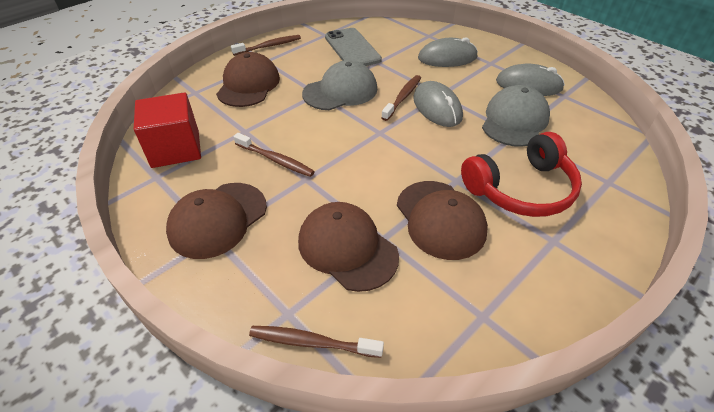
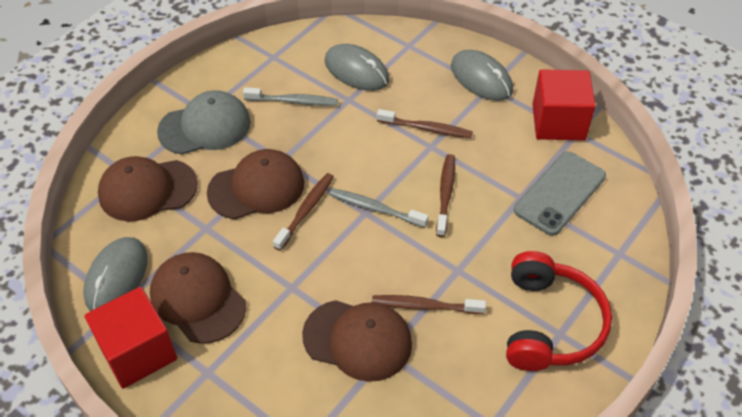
grey cap: 2 -> 1
grey toothbrush: 0 -> 2
red cube: 1 -> 2

